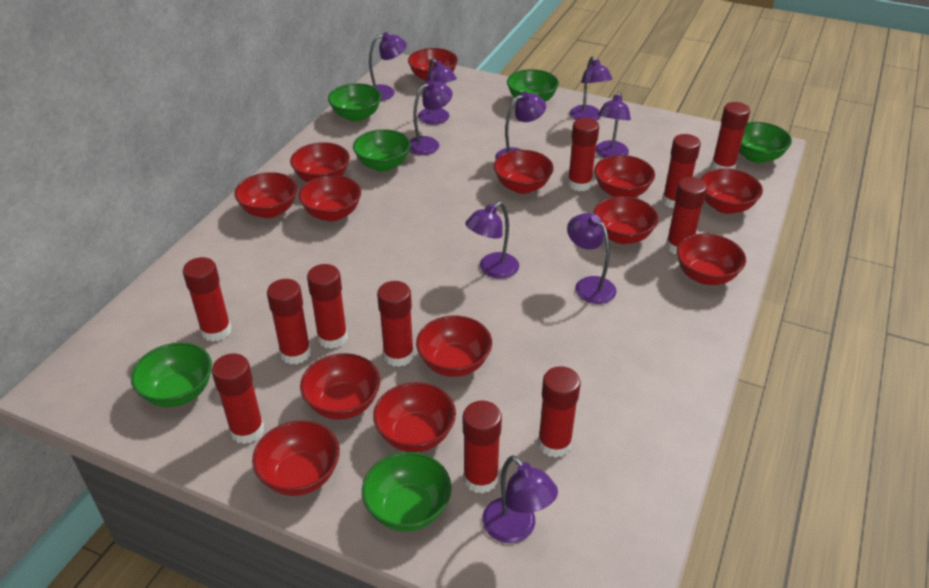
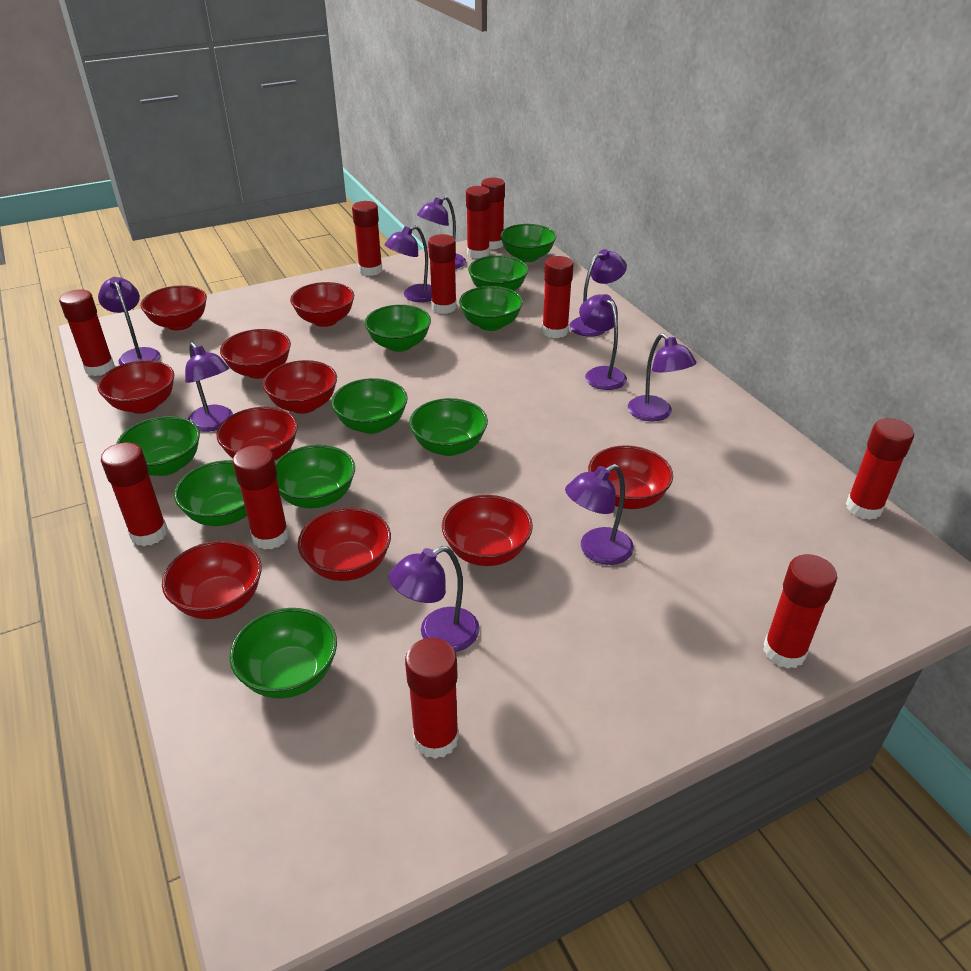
green bowl: 6 -> 10
red bowl: 13 -> 10

